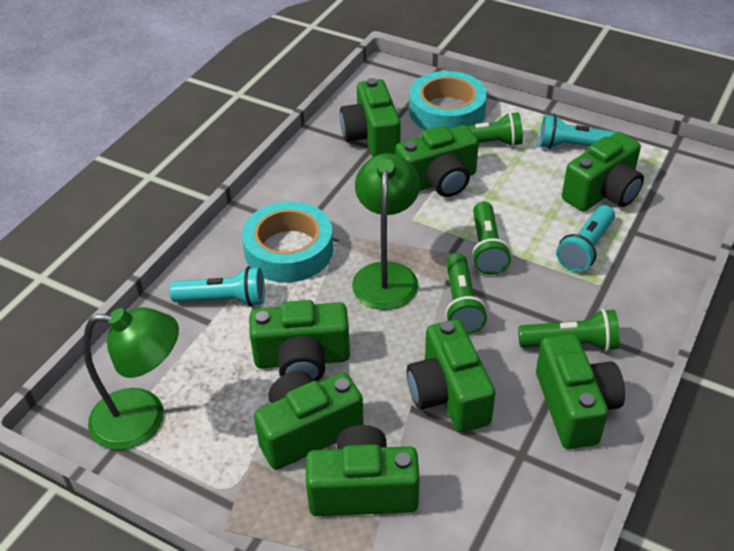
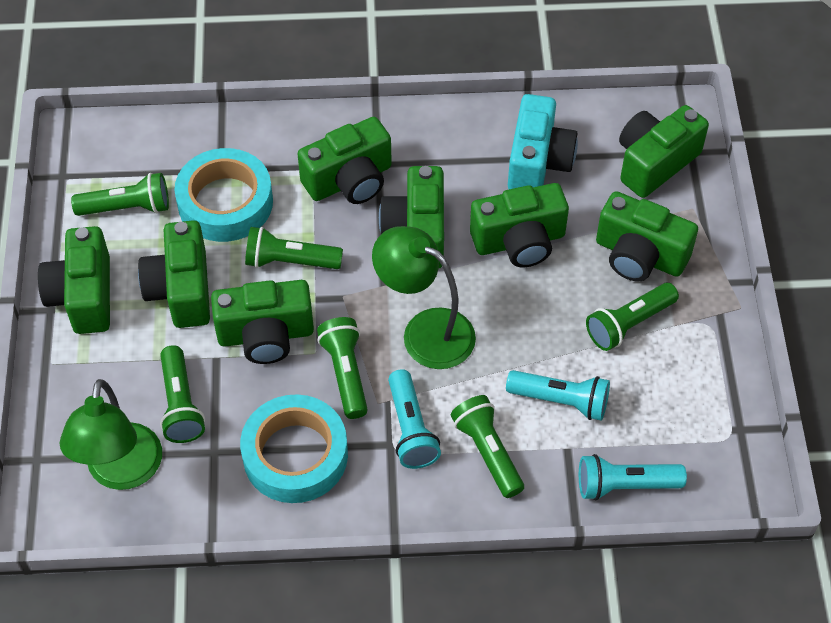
green flashlight: 4 -> 6
turquoise camera: 0 -> 1

